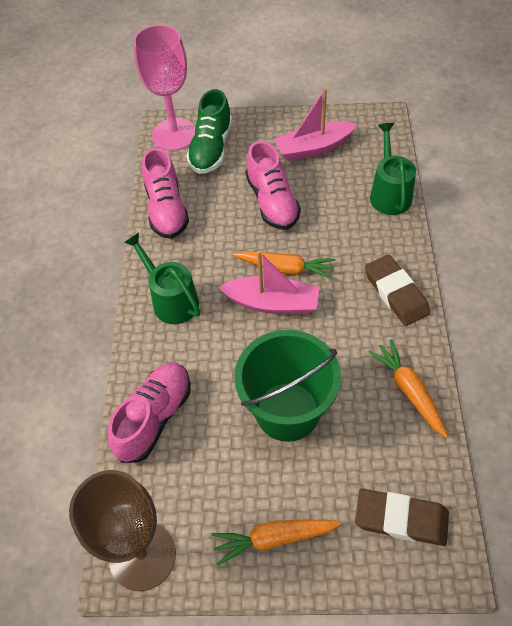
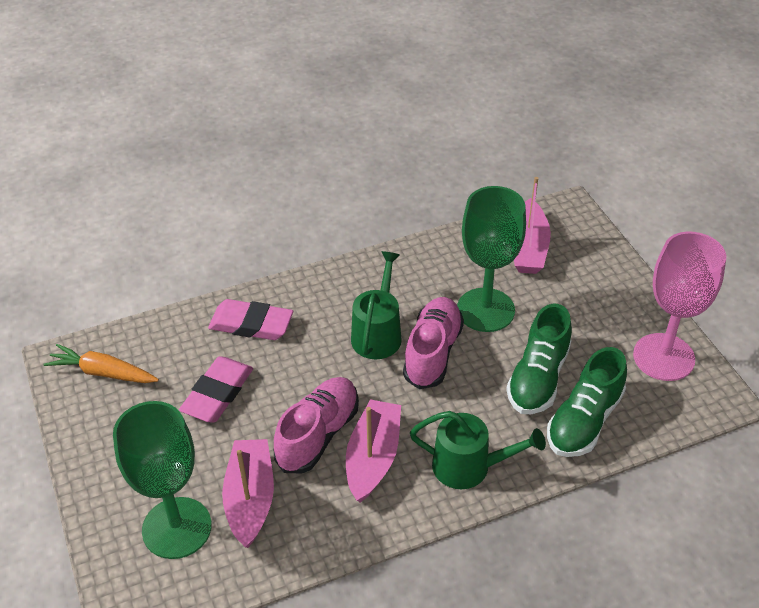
brown eraser: 2 -> 0
brown goblet: 1 -> 0
green bucket: 1 -> 0
green goblet: 0 -> 2
green shoe: 1 -> 2
orange carrot: 3 -> 1
pink boat: 2 -> 3
pink eraser: 0 -> 2
pink shoe: 3 -> 2

